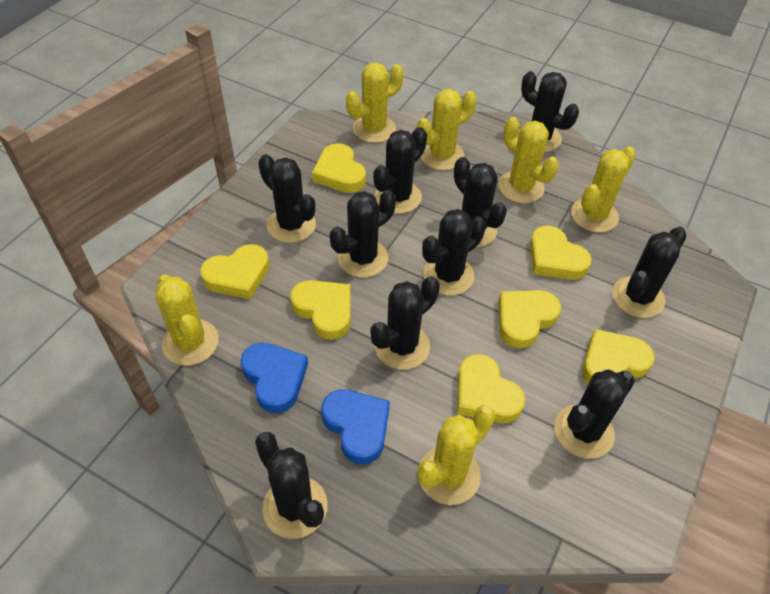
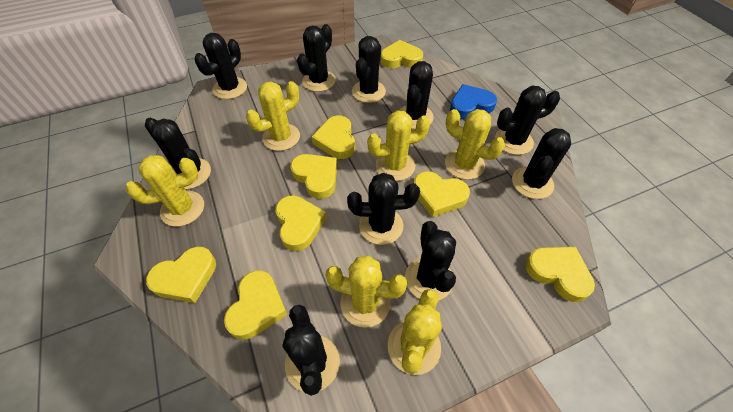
blue heart: 2 -> 1
yellow heart: 7 -> 8

